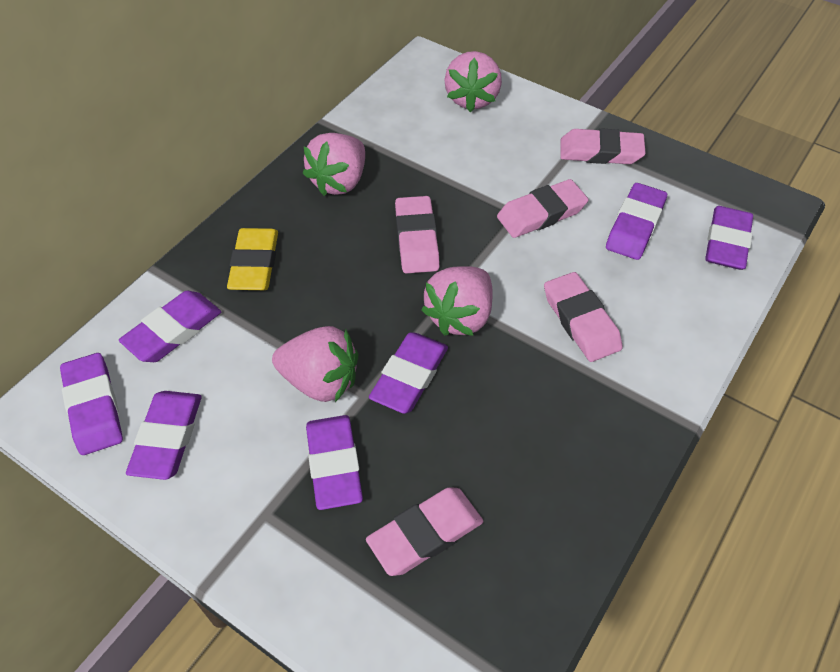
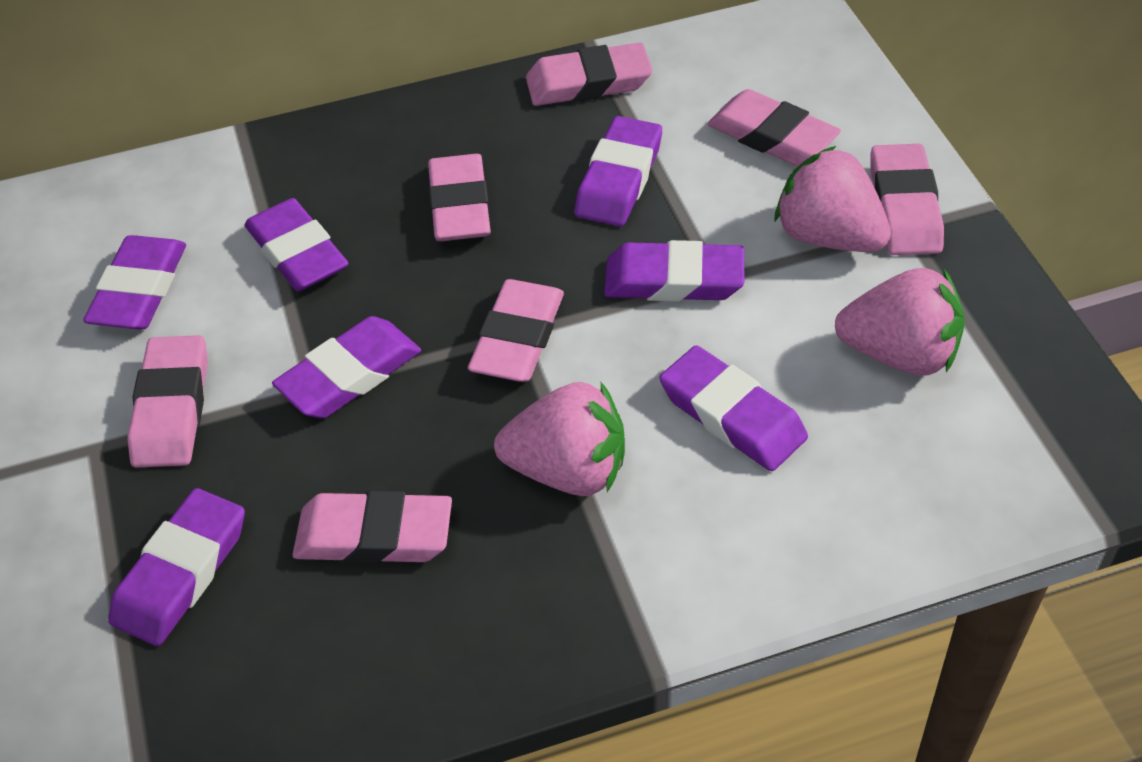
pink eraser: 5 -> 7
pink strawberry: 4 -> 3
yellow eraser: 1 -> 0

